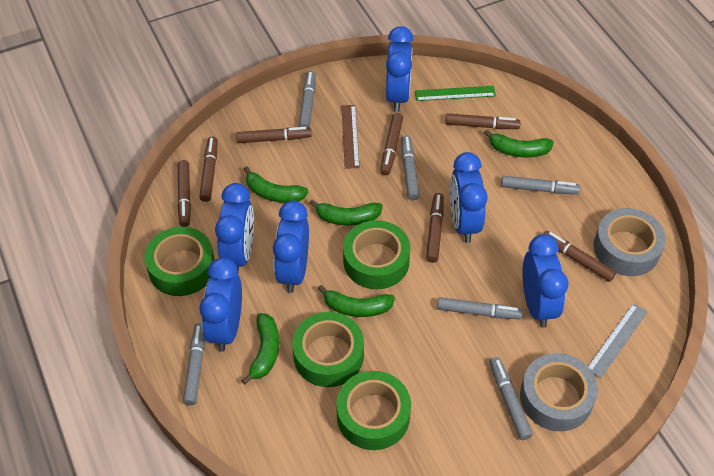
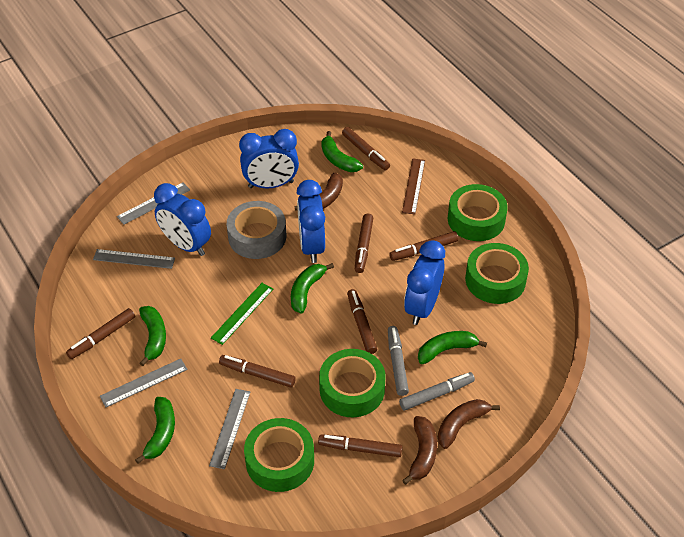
blue clock: 6 -> 4
brown banana: 0 -> 3
grey marker: 6 -> 2
grey ruler: 1 -> 4
grey tape: 2 -> 1

